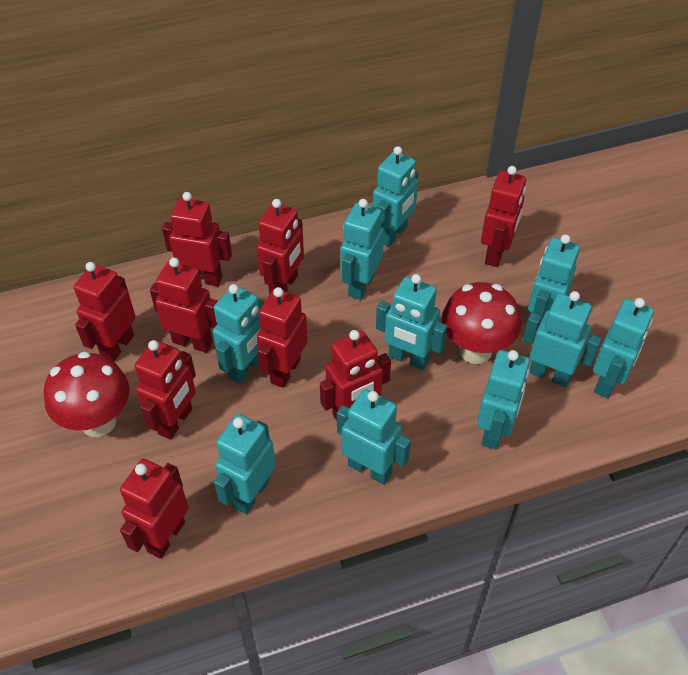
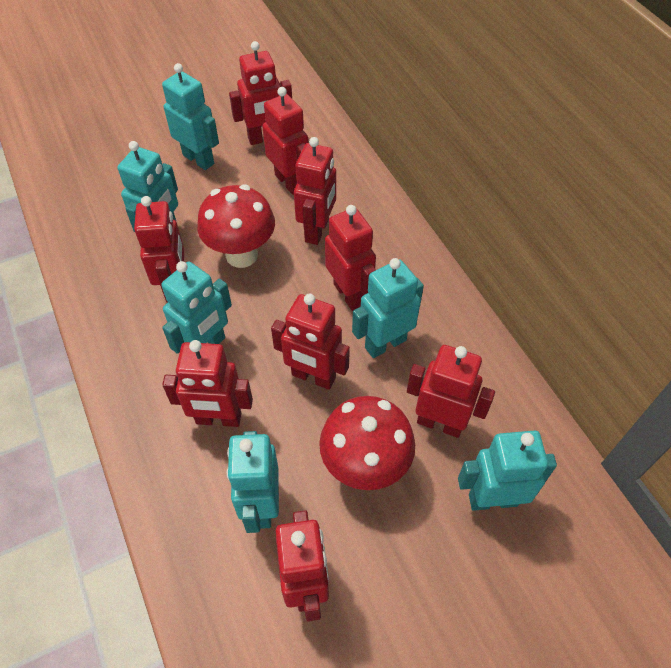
turquoise robot: 10 -> 6

